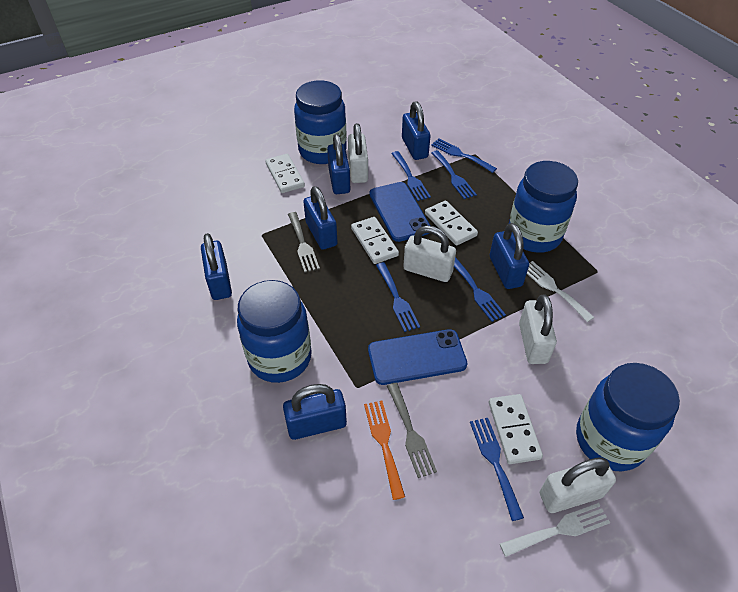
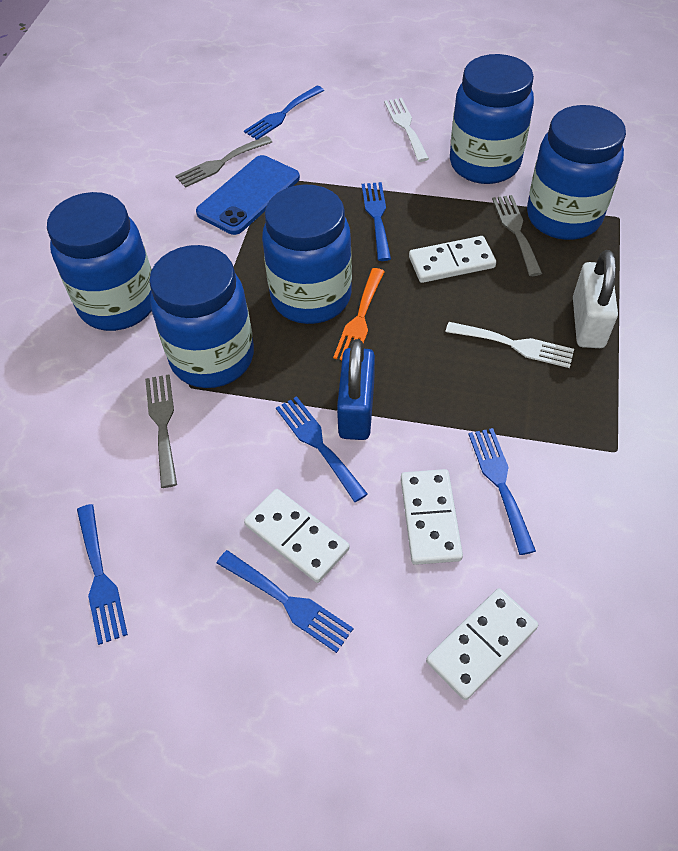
blue jar: 4 -> 5
blue padlock: 6 -> 1
blue phone: 2 -> 1
grey fork: 2 -> 3
white padlock: 4 -> 1

